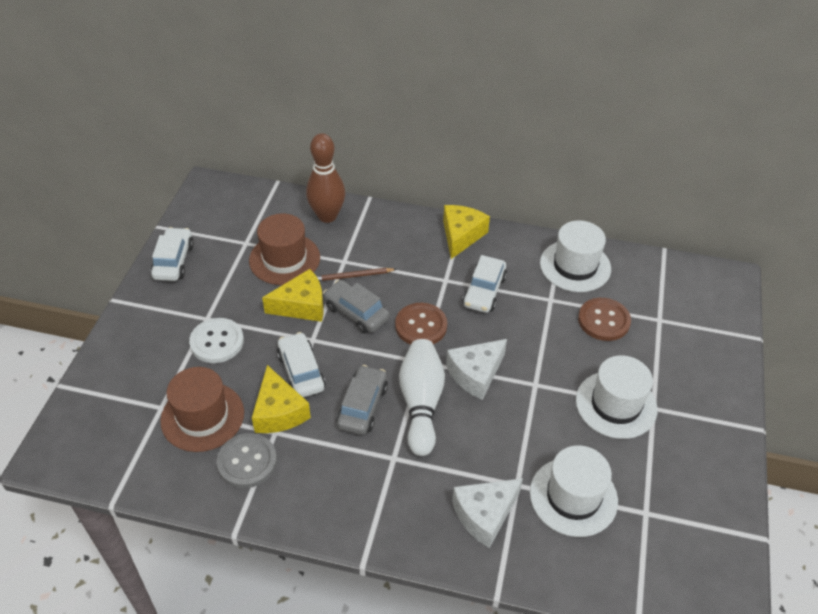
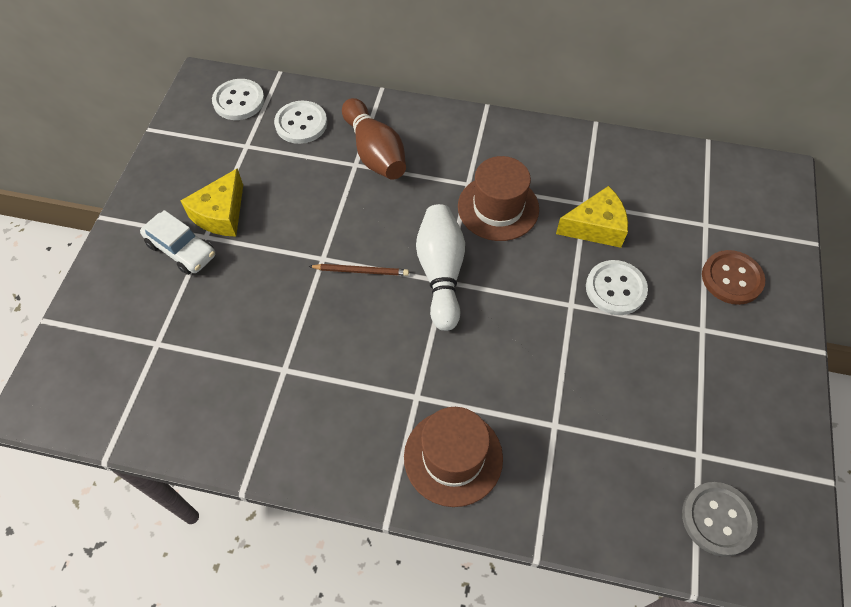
brown button: 2 -> 1
grey car: 2 -> 0
white button: 1 -> 3
white car: 3 -> 1
white cheese: 2 -> 0
white hat: 3 -> 0
yellow cheese: 3 -> 2

